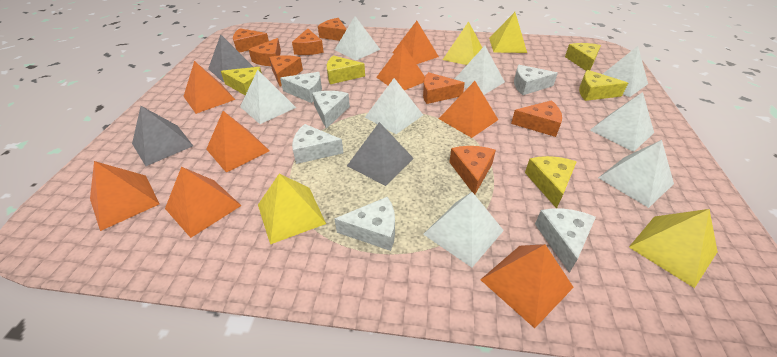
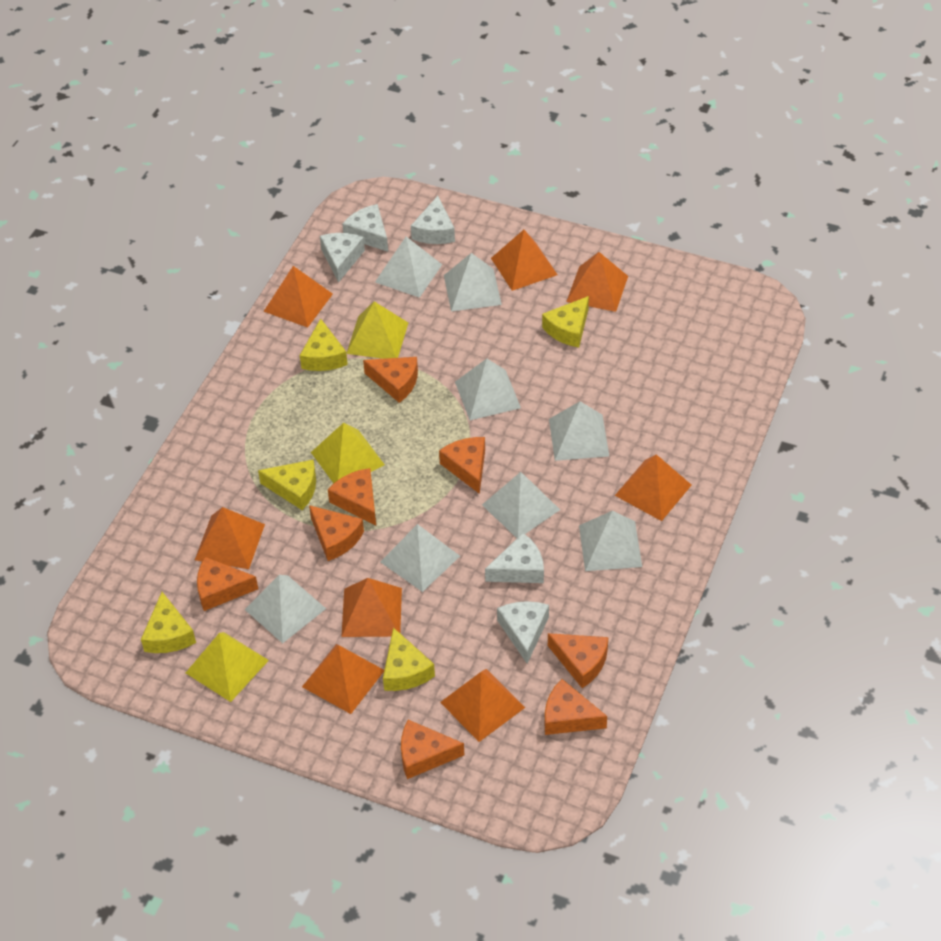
grey pyramid: 3 -> 0
white cheese: 6 -> 5
yellow pyramid: 4 -> 3

